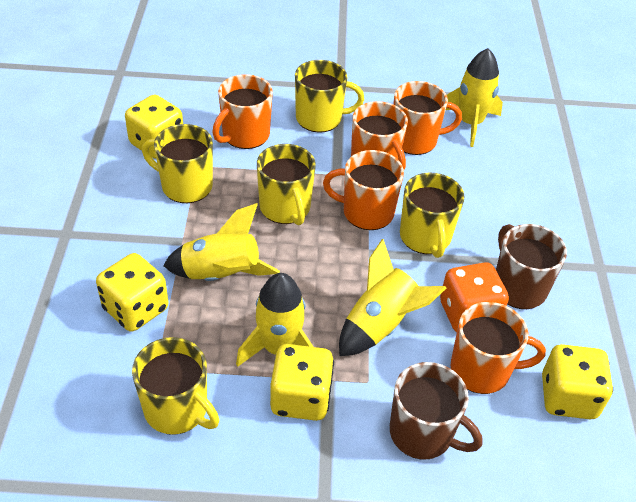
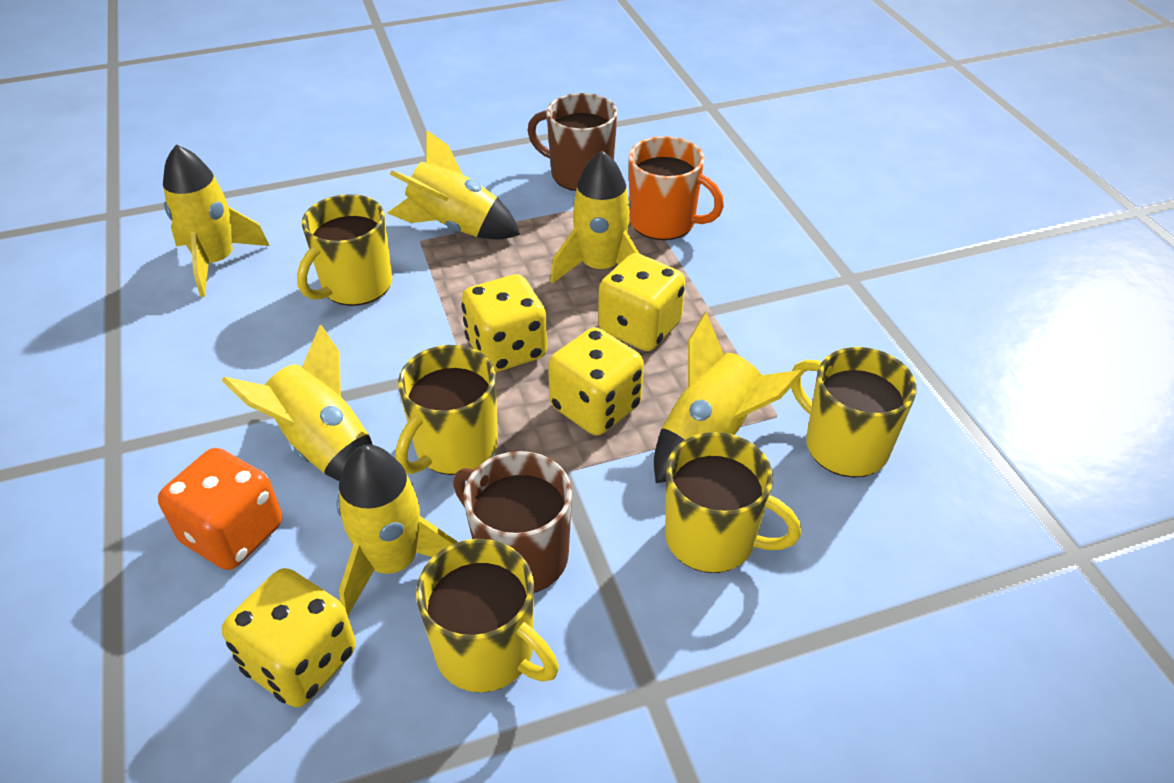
orange mug: 5 -> 1
yellow rocket: 4 -> 6

